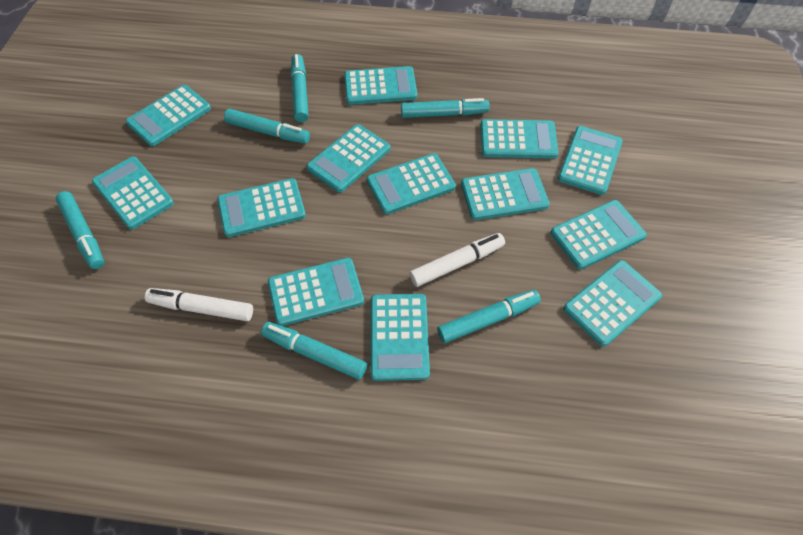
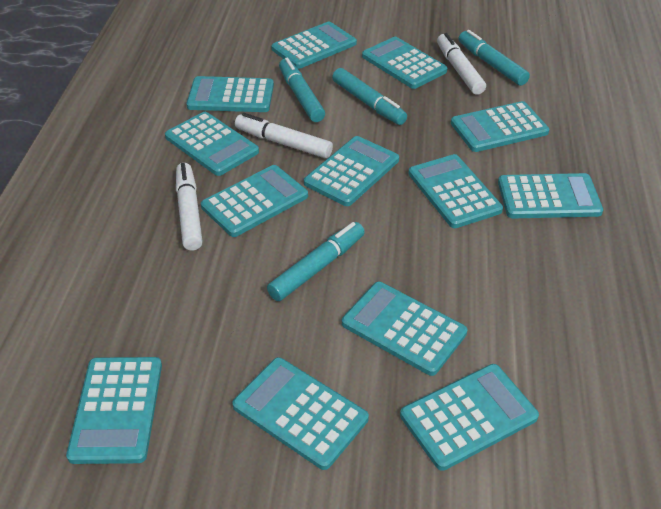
turquoise marker: 6 -> 4
white marker: 2 -> 3

